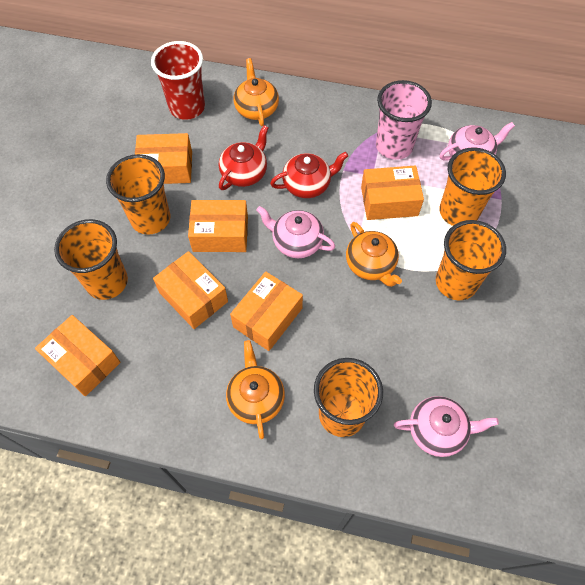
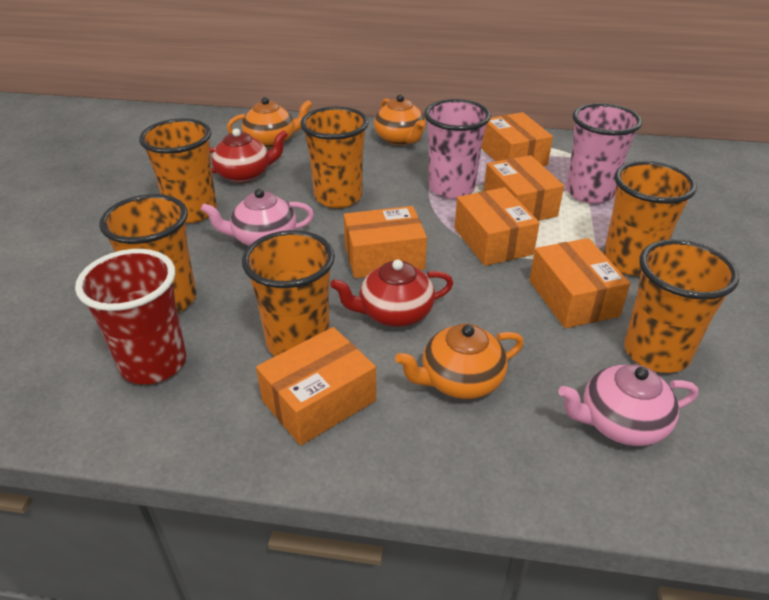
orange cup: 5 -> 6
pink cup: 1 -> 2
pink teapot: 3 -> 2

